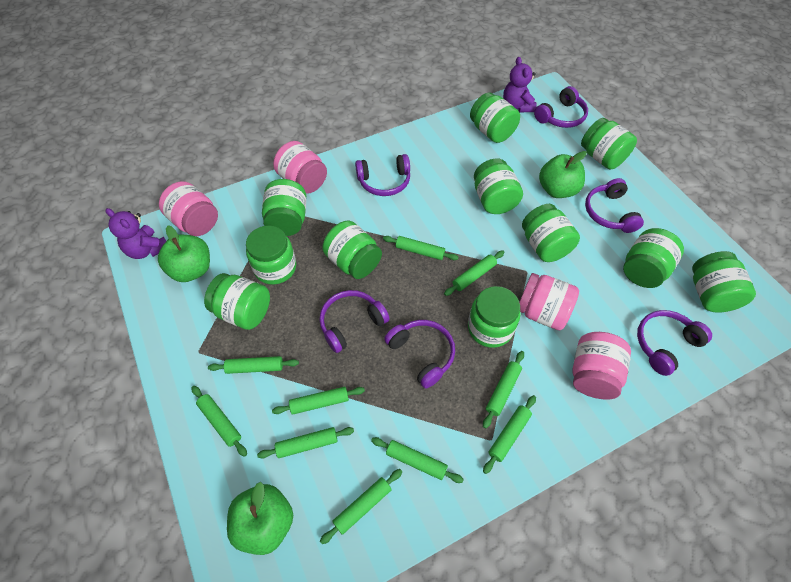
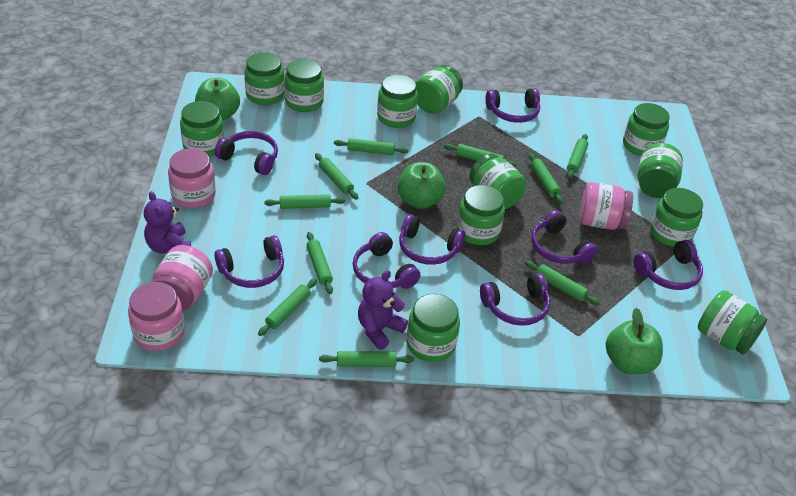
green jar: 11 -> 12
purple headphones: 6 -> 8

